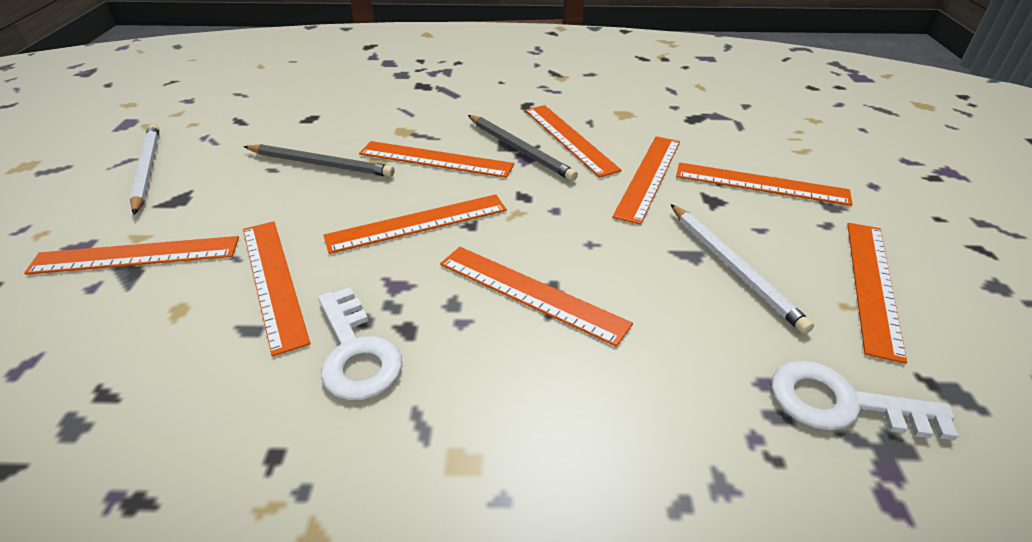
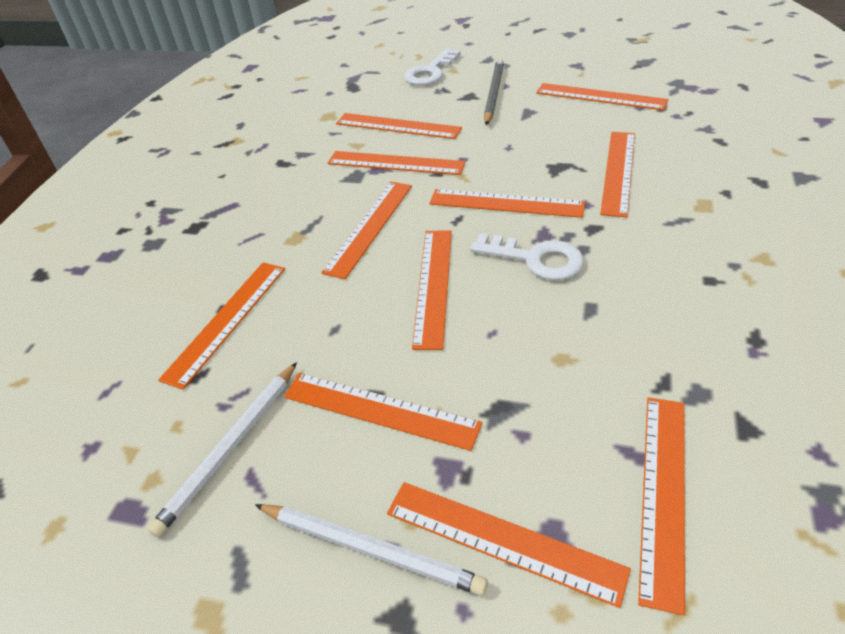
grey pencil: 2 -> 1
orange ruler: 9 -> 11

